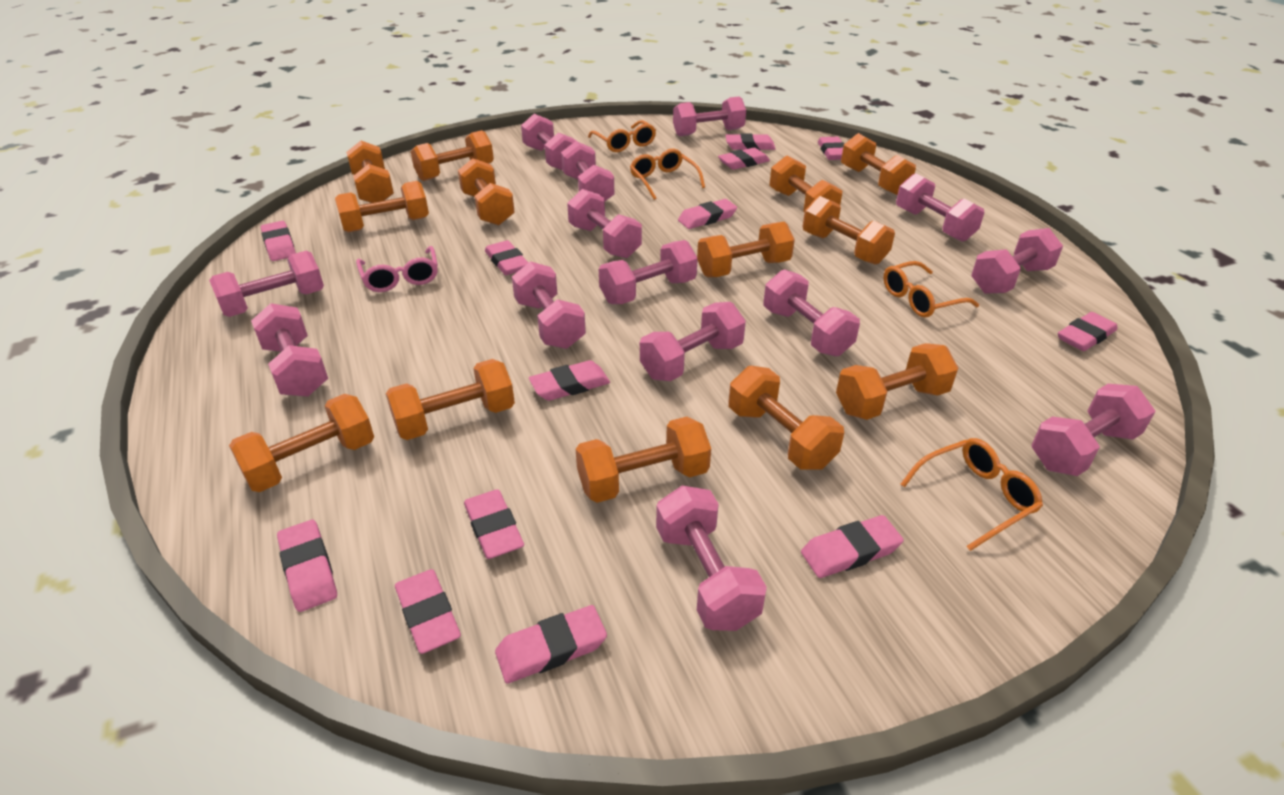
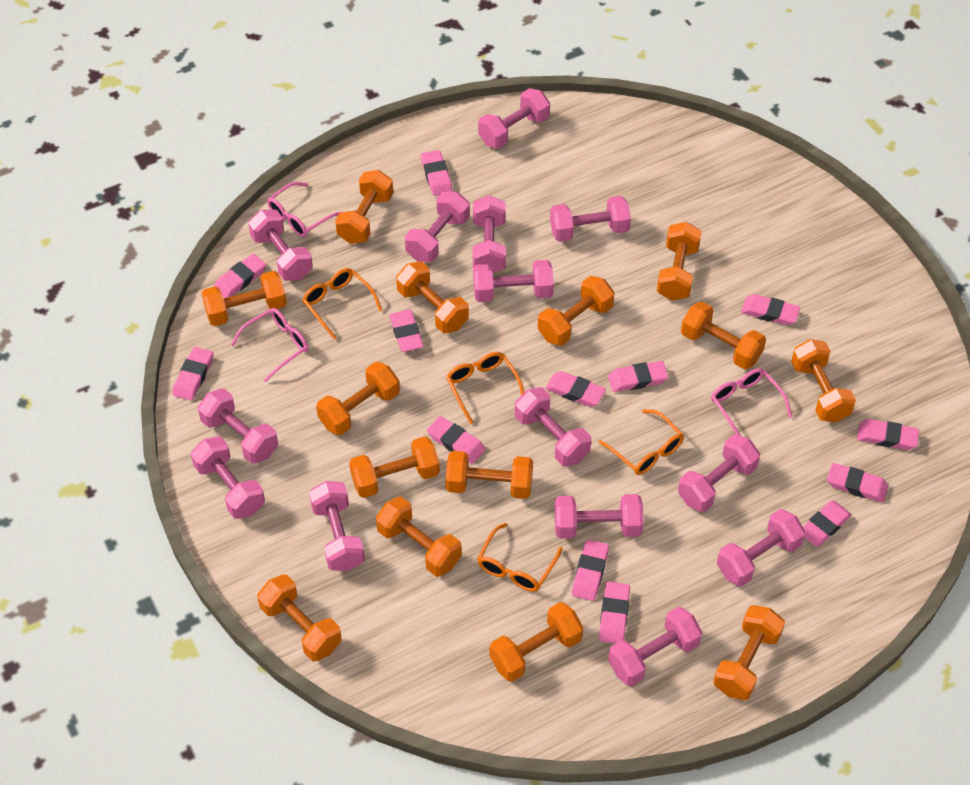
orange dumbbell: 13 -> 14
pink glasses: 1 -> 3

